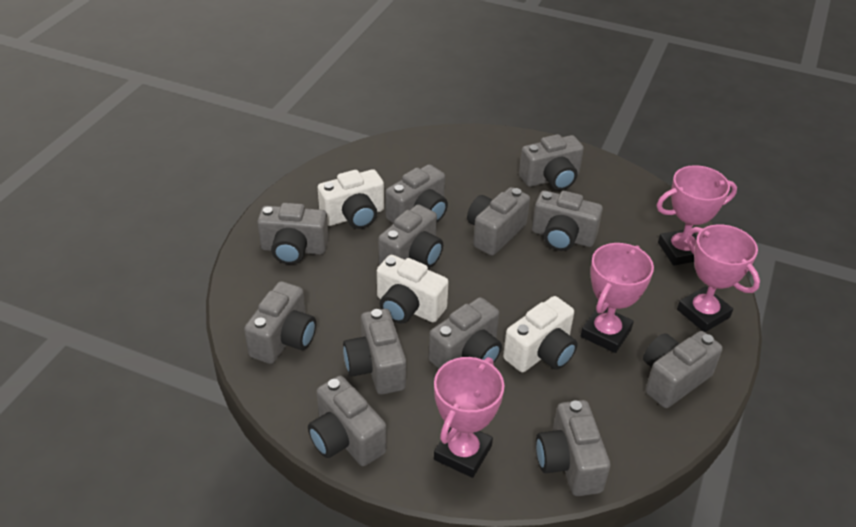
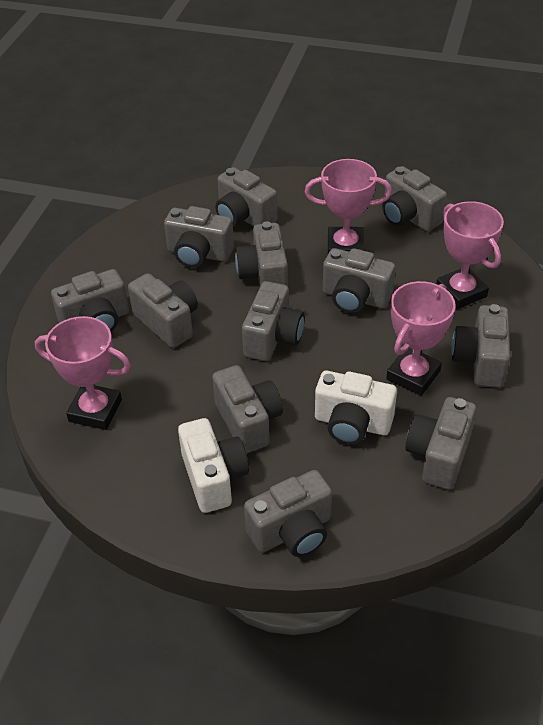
white camera: 3 -> 2

